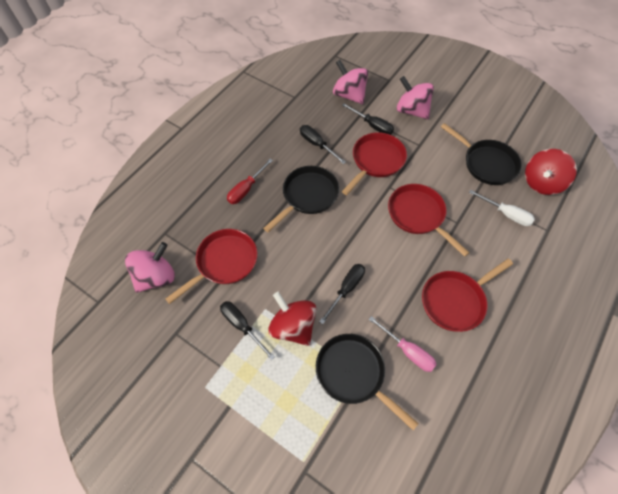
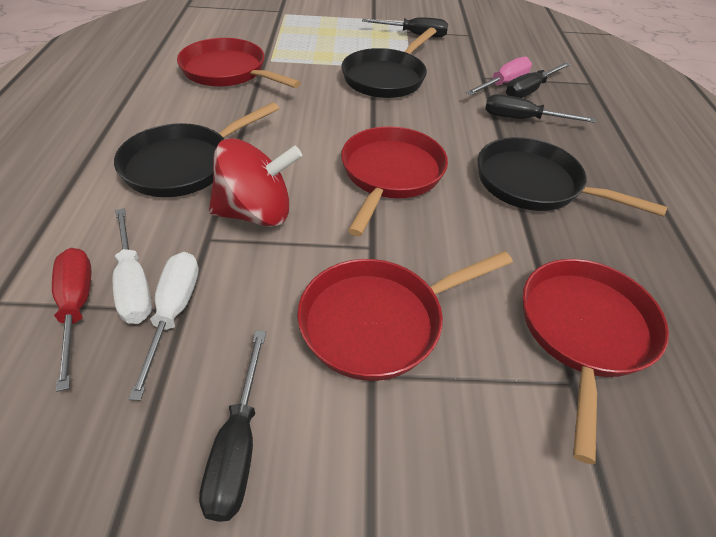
pink spinning top: 3 -> 0
red spinning top: 2 -> 1
white screwdriver: 1 -> 2

